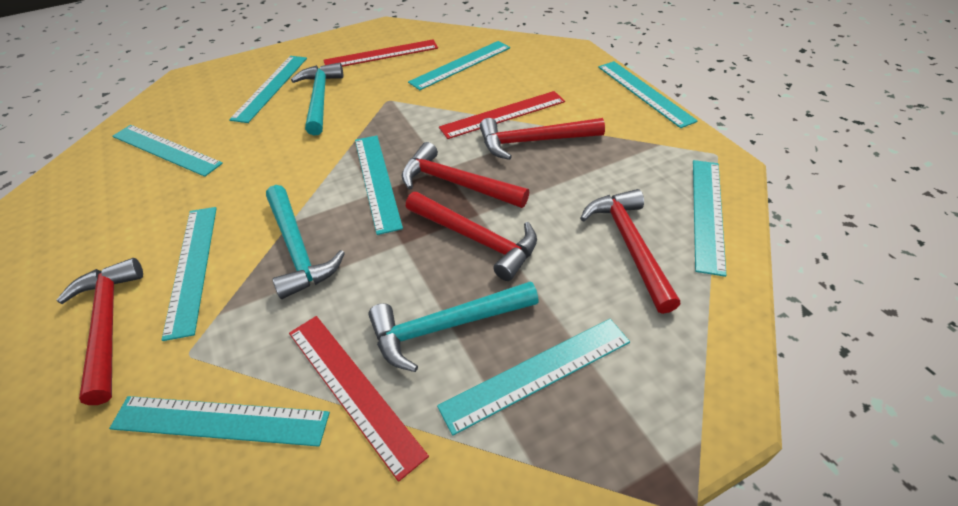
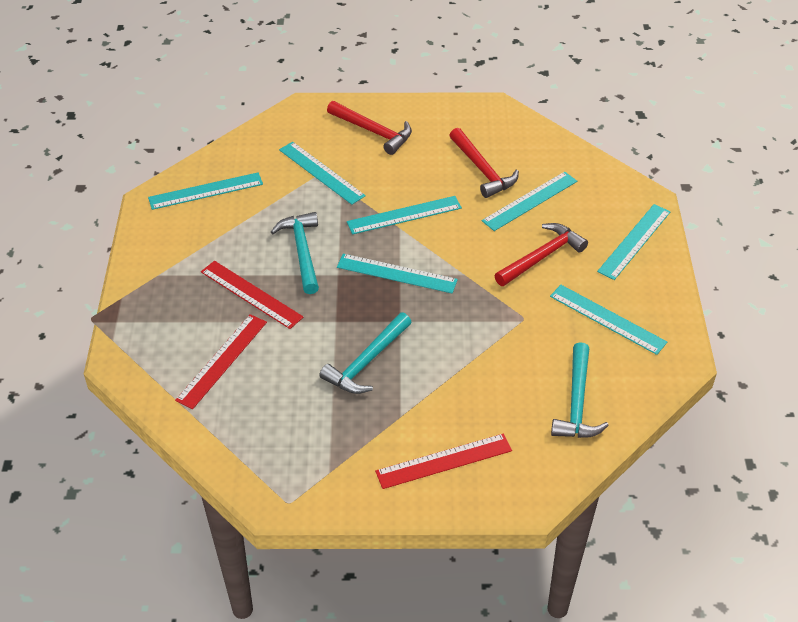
red hammer: 5 -> 3
turquoise ruler: 9 -> 7

